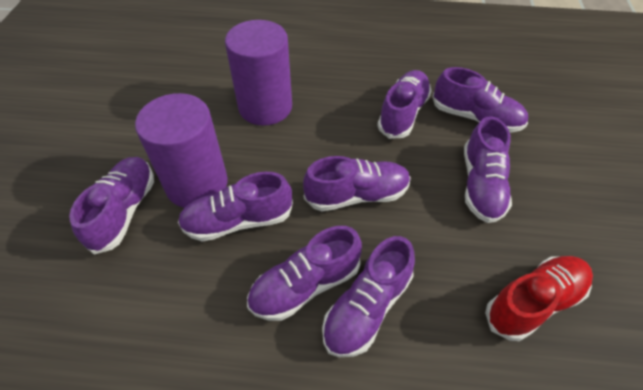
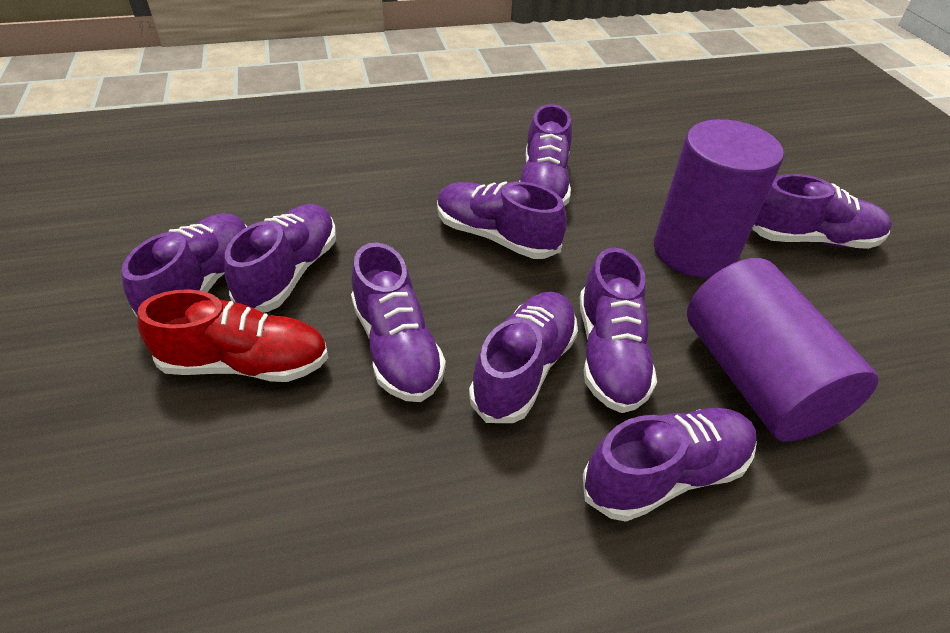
purple shoe: 8 -> 9

